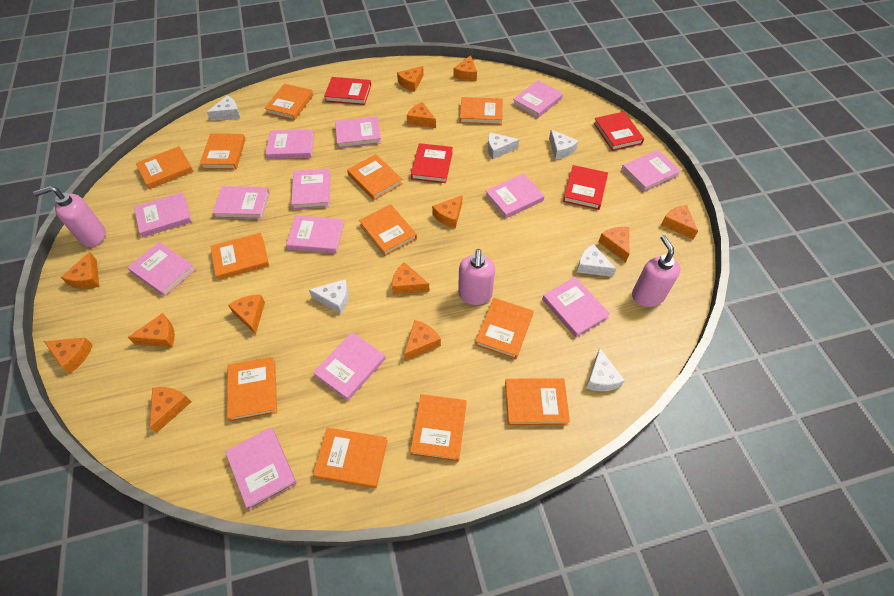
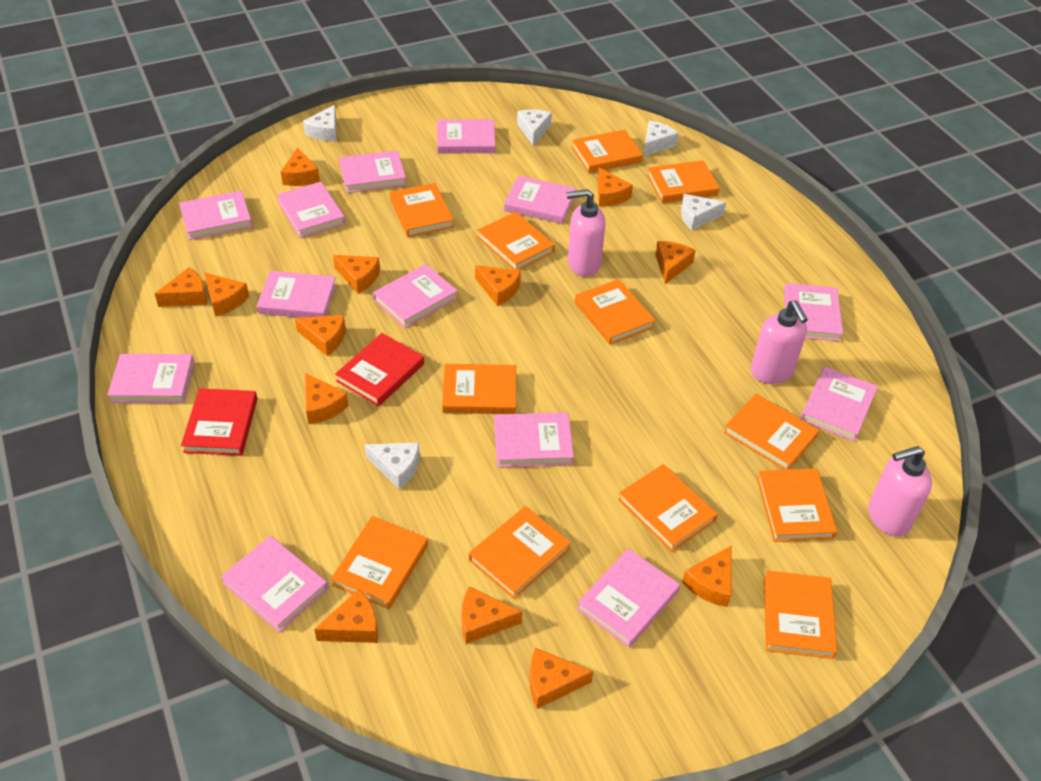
red book: 4 -> 2
white cheese: 6 -> 5

